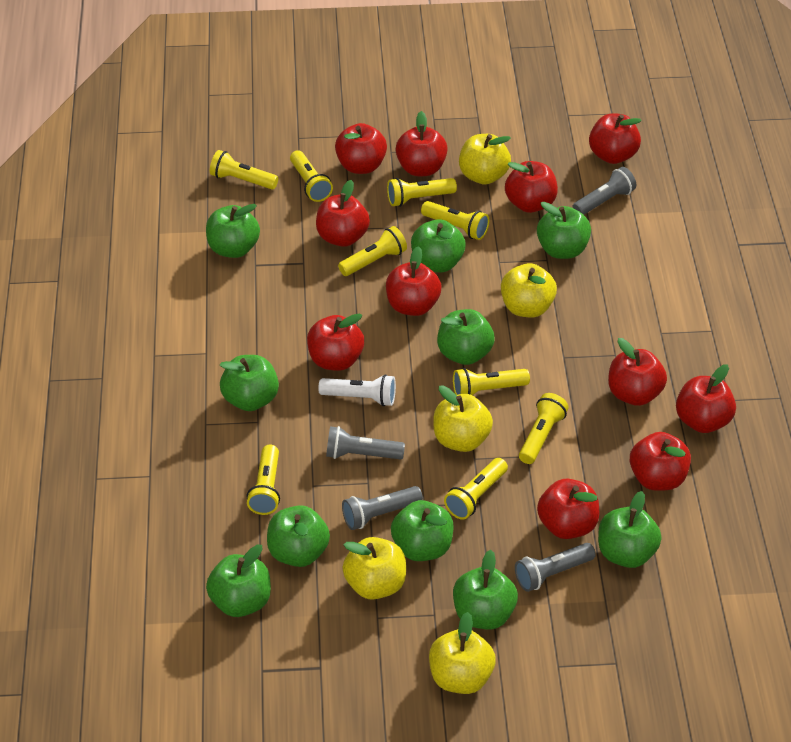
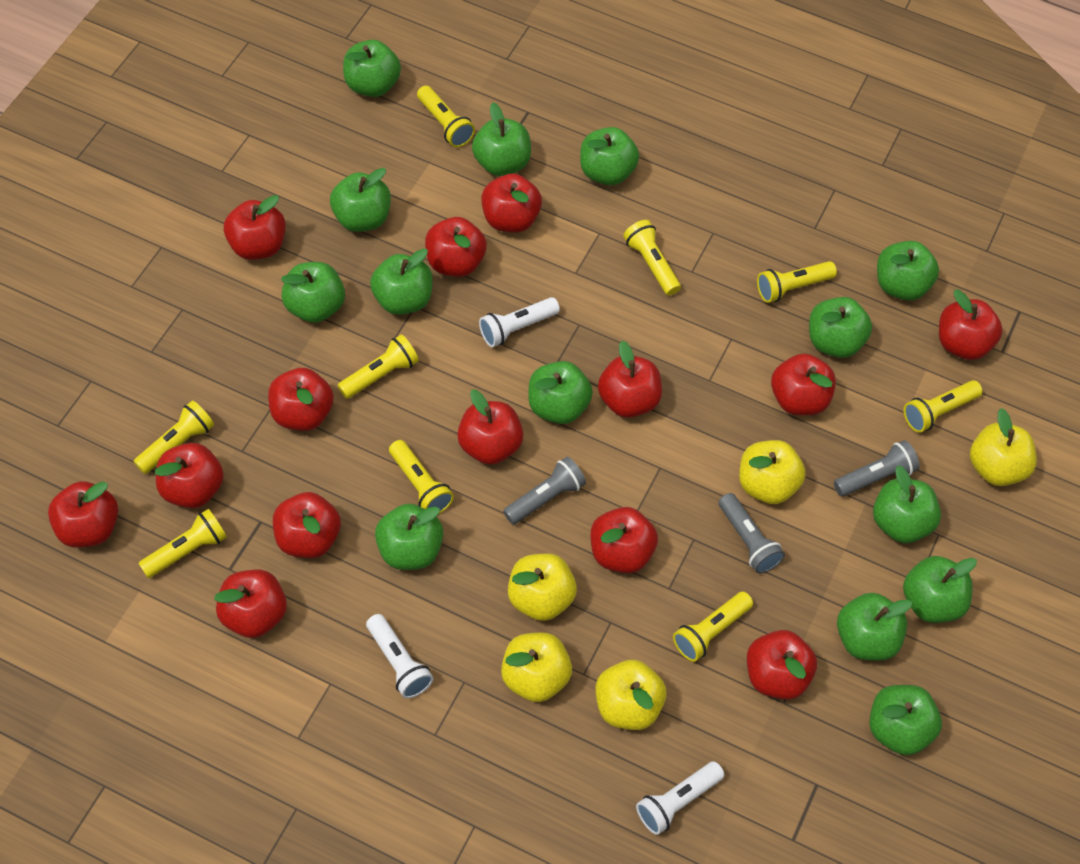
green apple: 10 -> 14
grey flashlight: 4 -> 3
red apple: 11 -> 14
white flashlight: 1 -> 3

